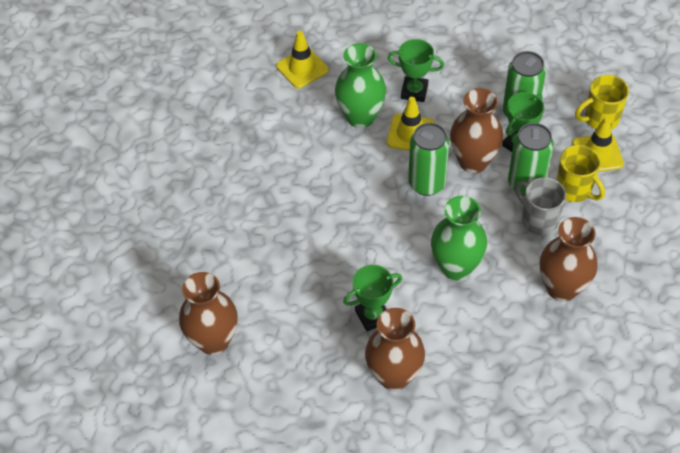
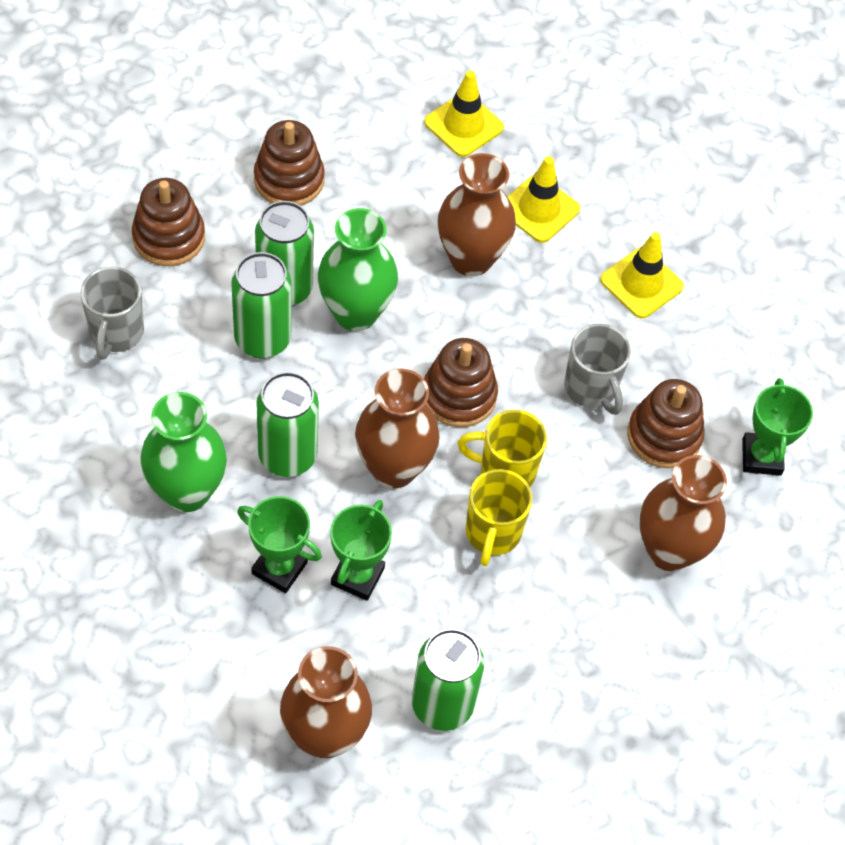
brown stacking toy: 0 -> 4
green can: 3 -> 4
grey mug: 1 -> 2

